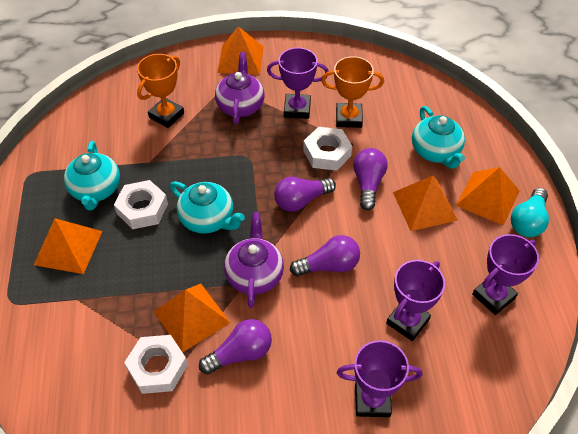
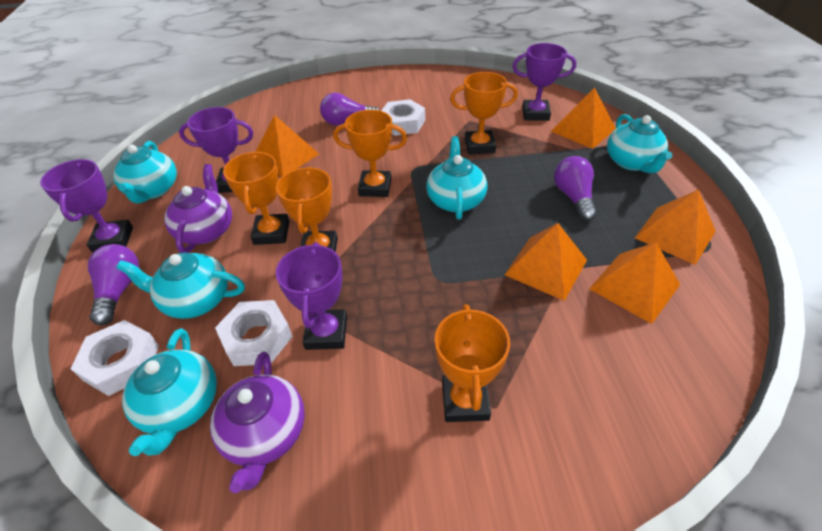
orange trophy: 2 -> 5
purple light bulb: 4 -> 3
turquoise light bulb: 1 -> 0
turquoise teapot: 3 -> 5

